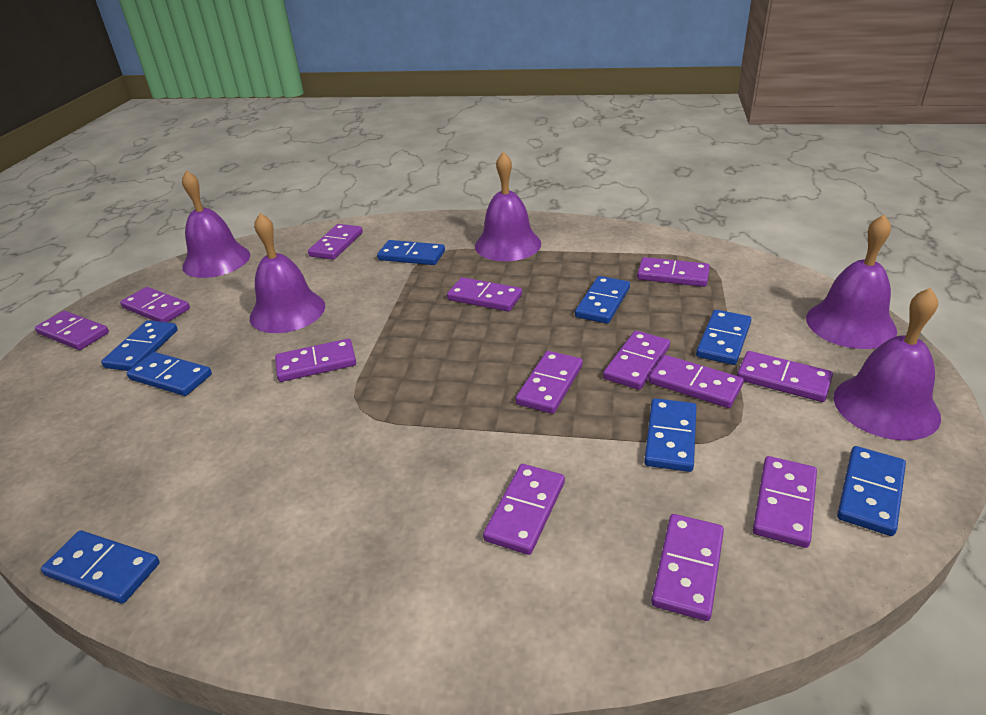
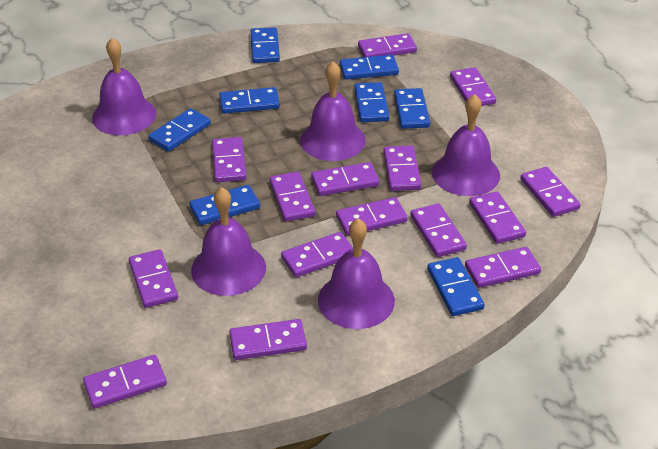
purple domino: 13 -> 15

